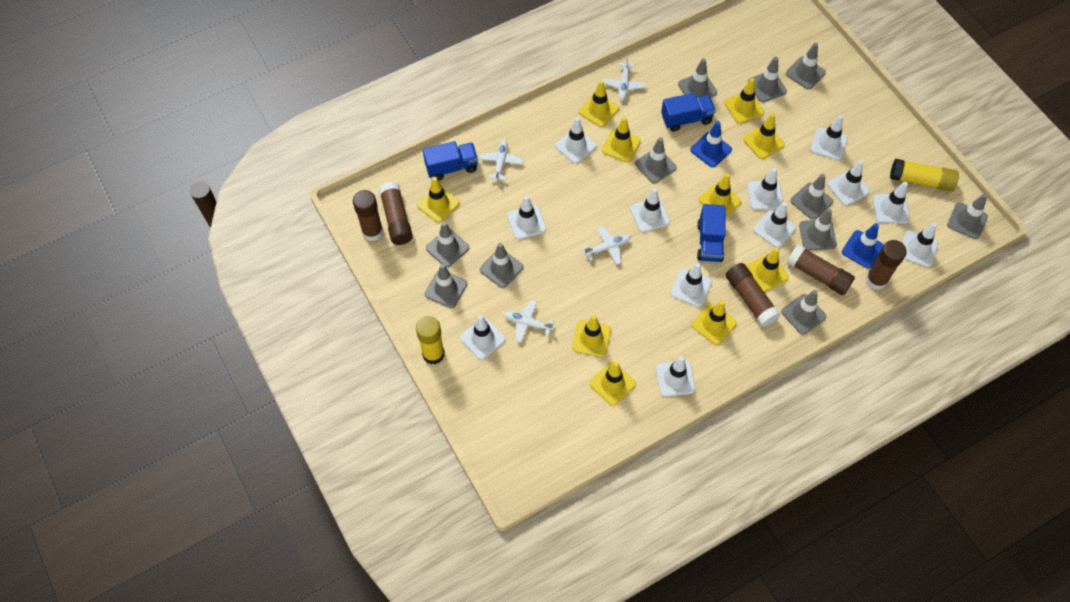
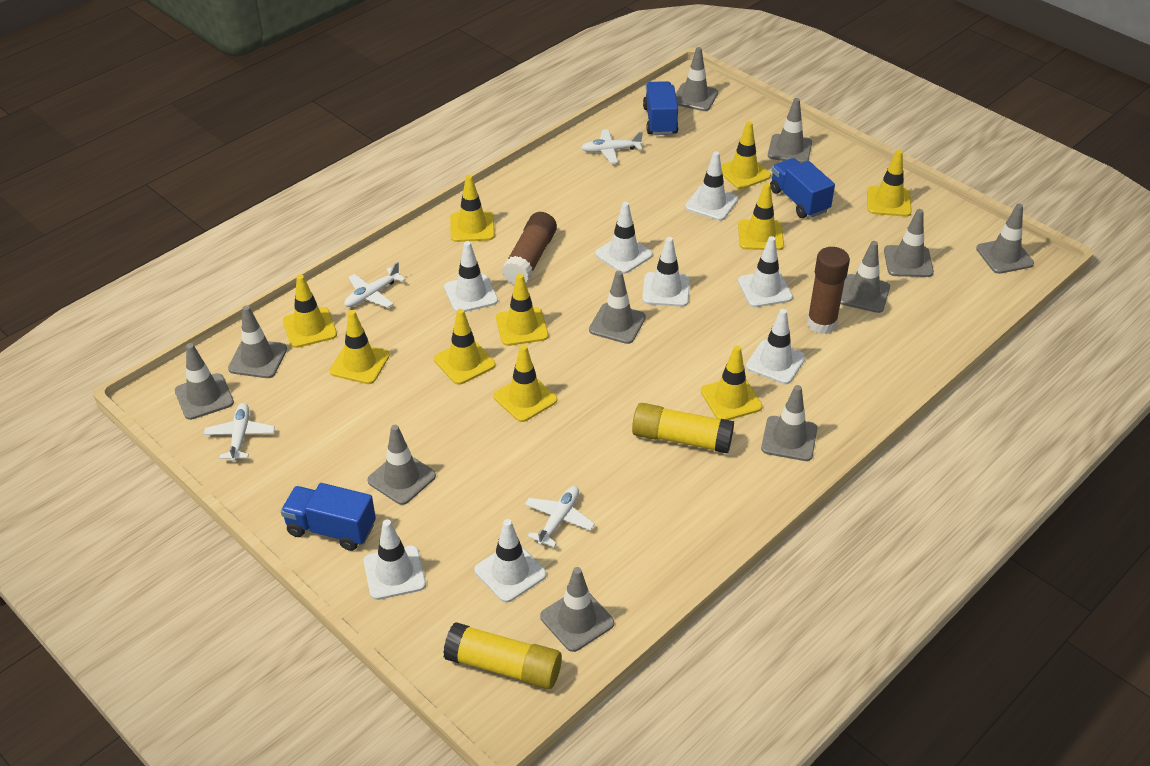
blue traffic cone: 2 -> 0
brown glue stick: 5 -> 2
white traffic cone: 12 -> 8

